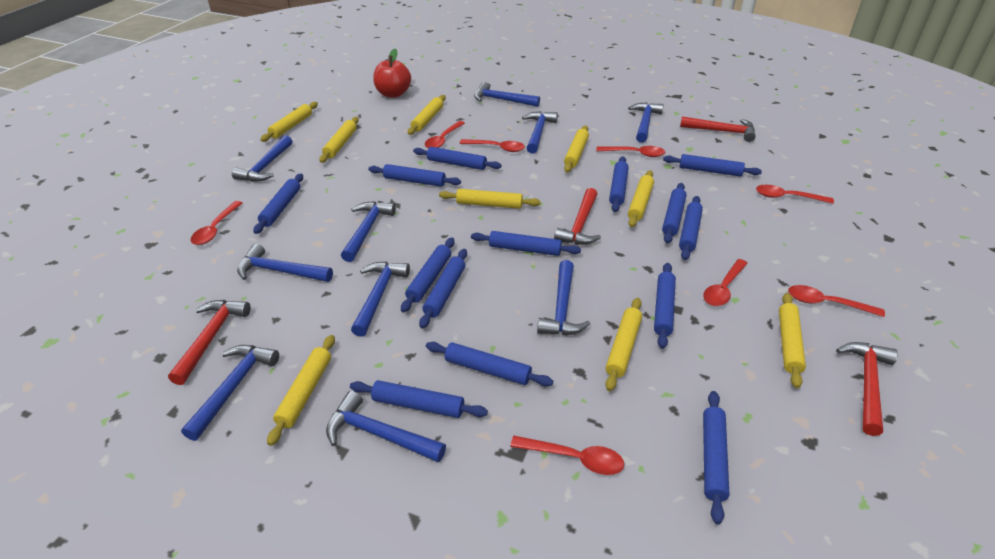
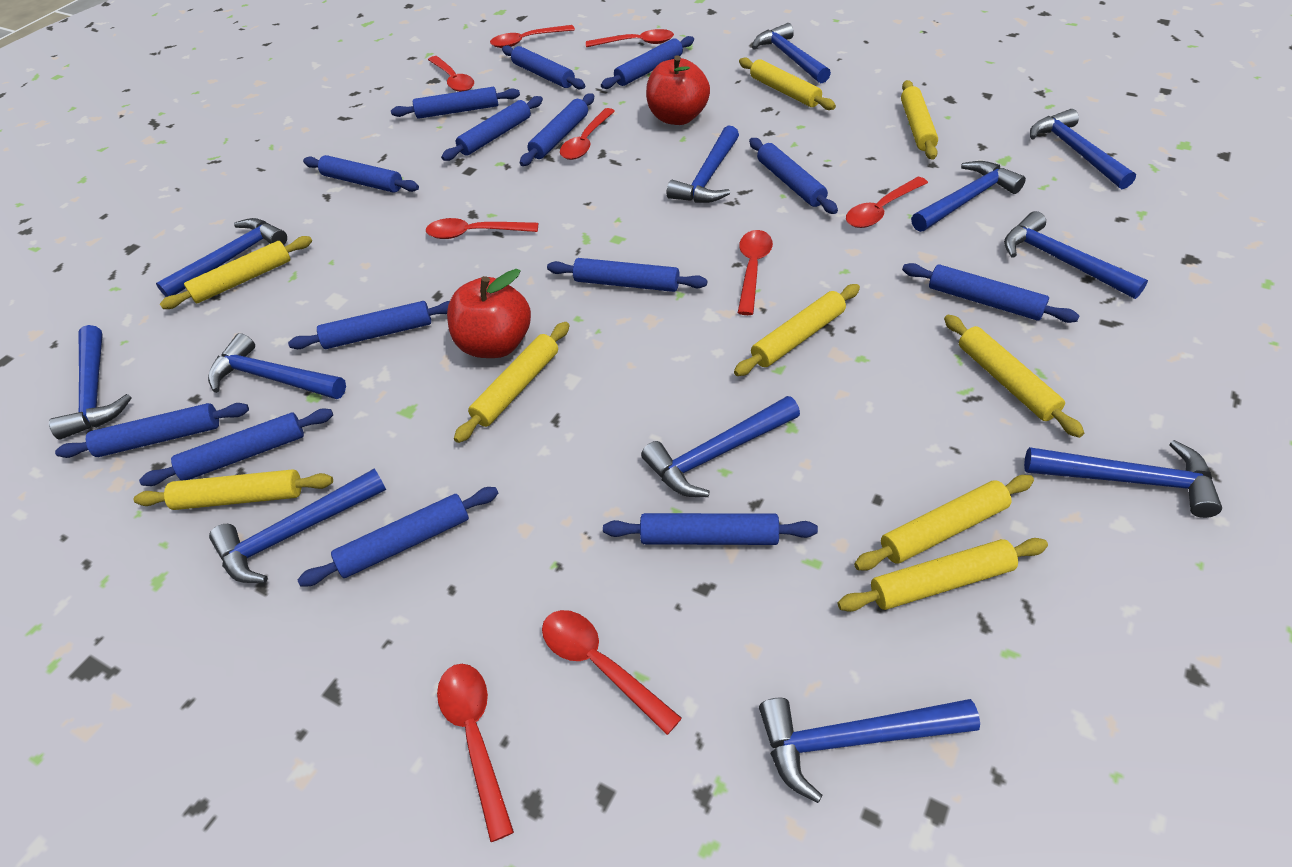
blue hammer: 10 -> 12
red apple: 1 -> 2
red hammer: 4 -> 0
red spoon: 8 -> 9

